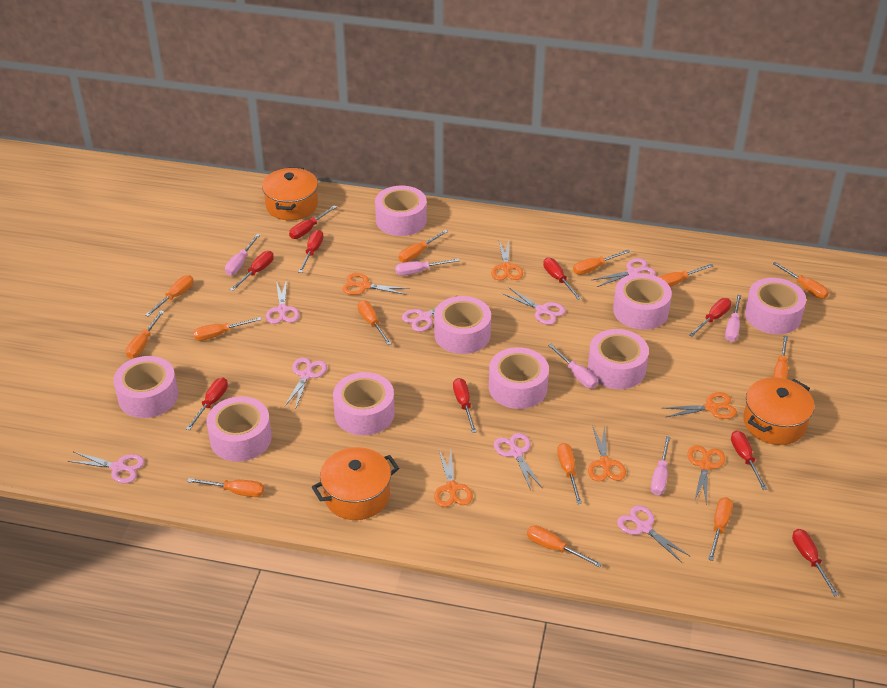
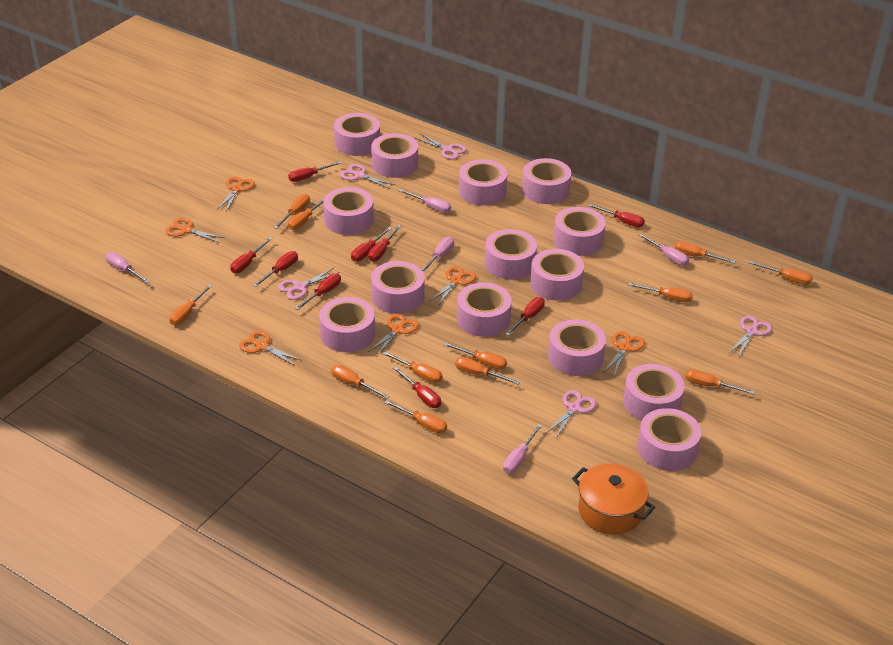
orange pot: 3 -> 1
orange screwdriver: 13 -> 12
pink scissors: 8 -> 5
pink tape: 9 -> 14

